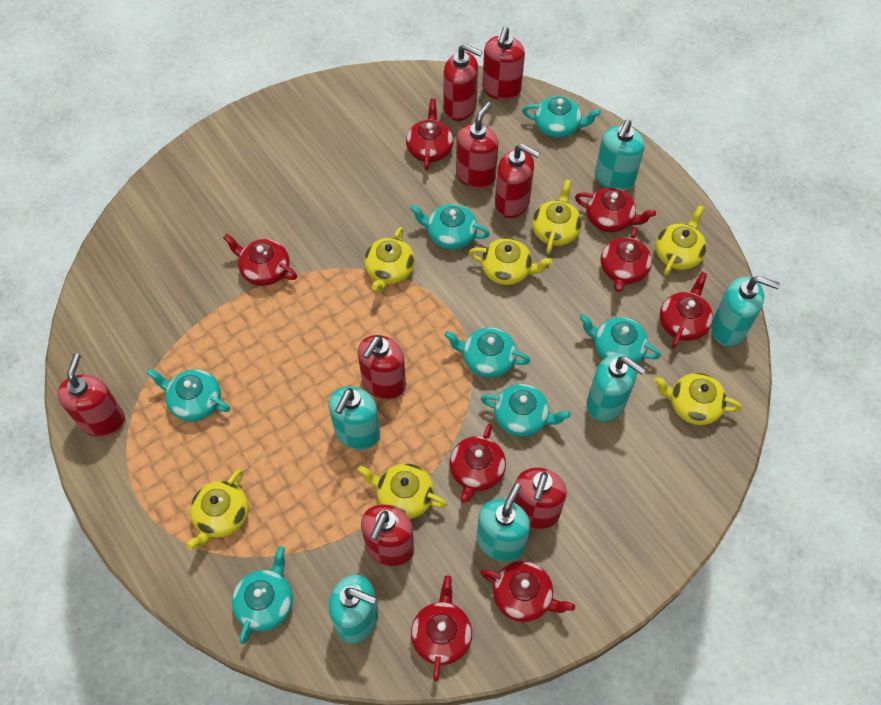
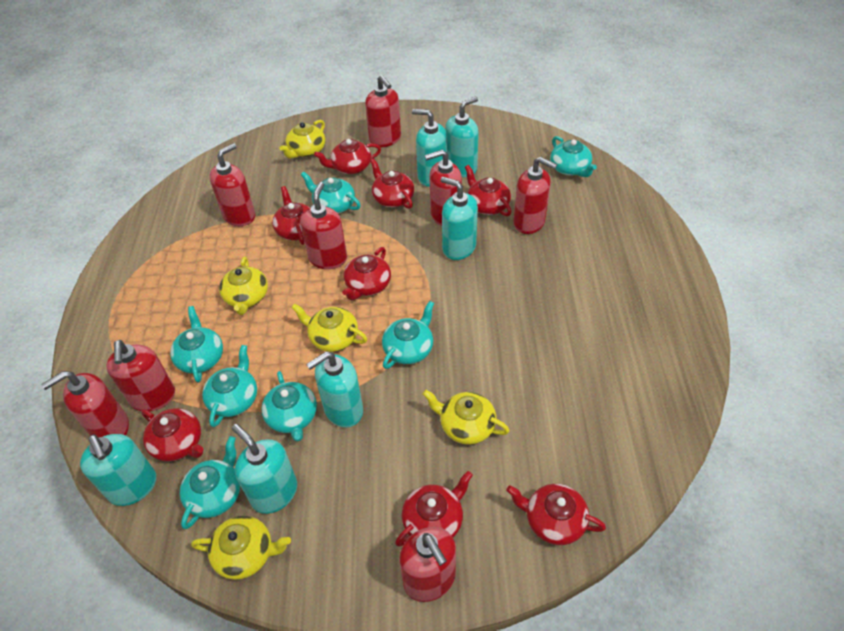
yellow teapot: 7 -> 5

